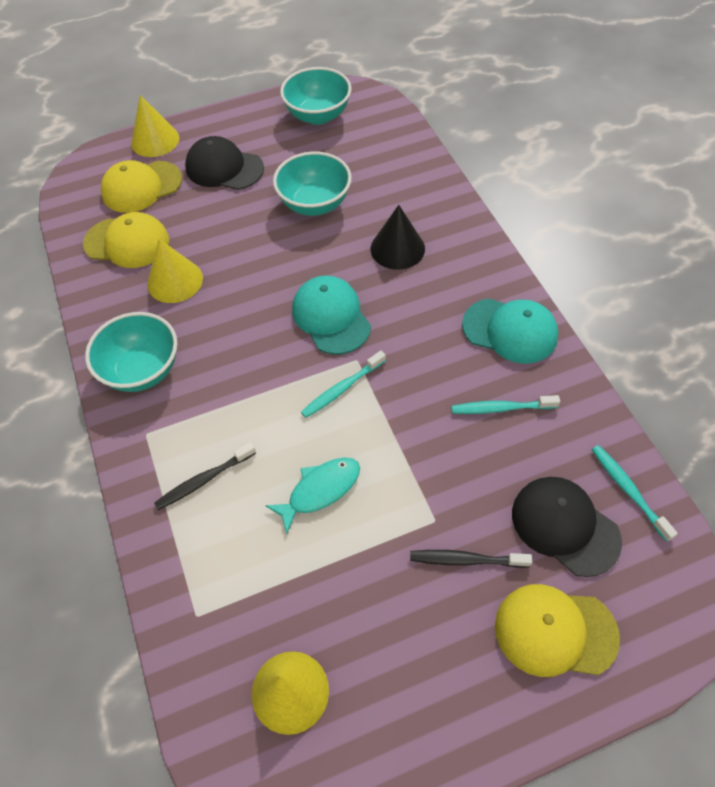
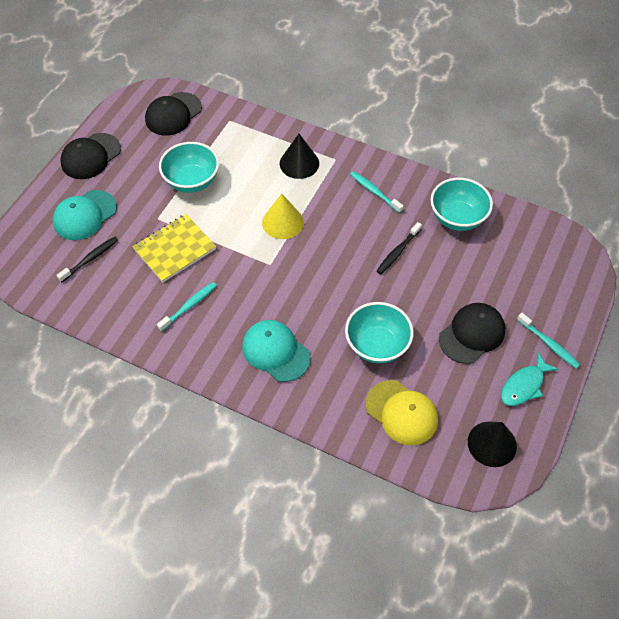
black cap: 2 -> 3
black cone: 1 -> 2
yellow cap: 3 -> 1
yellow cone: 3 -> 1
yellow notebook: 0 -> 1

